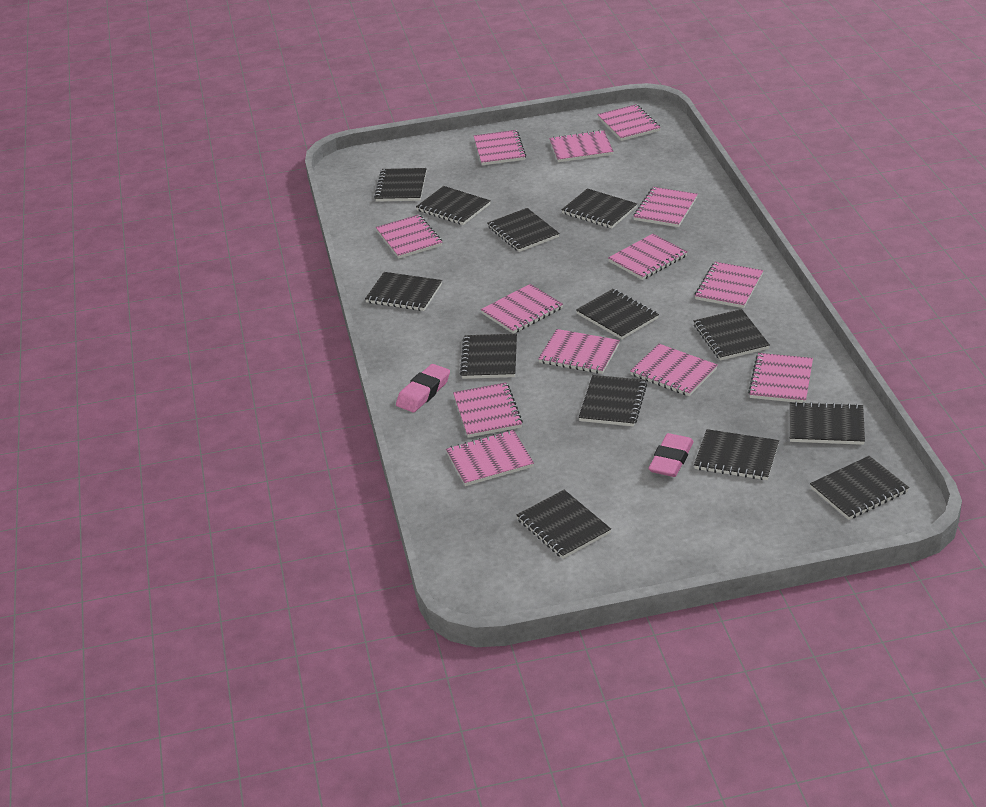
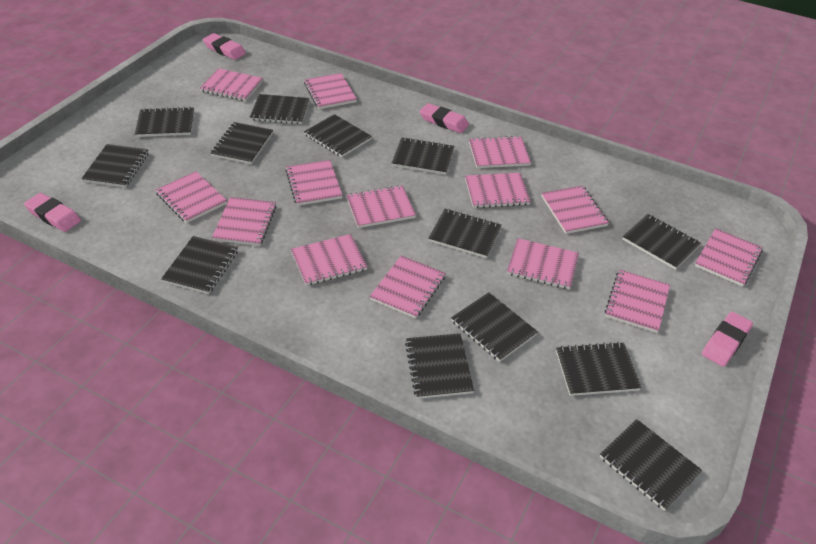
pink eraser: 2 -> 4
pink notebook: 13 -> 14

